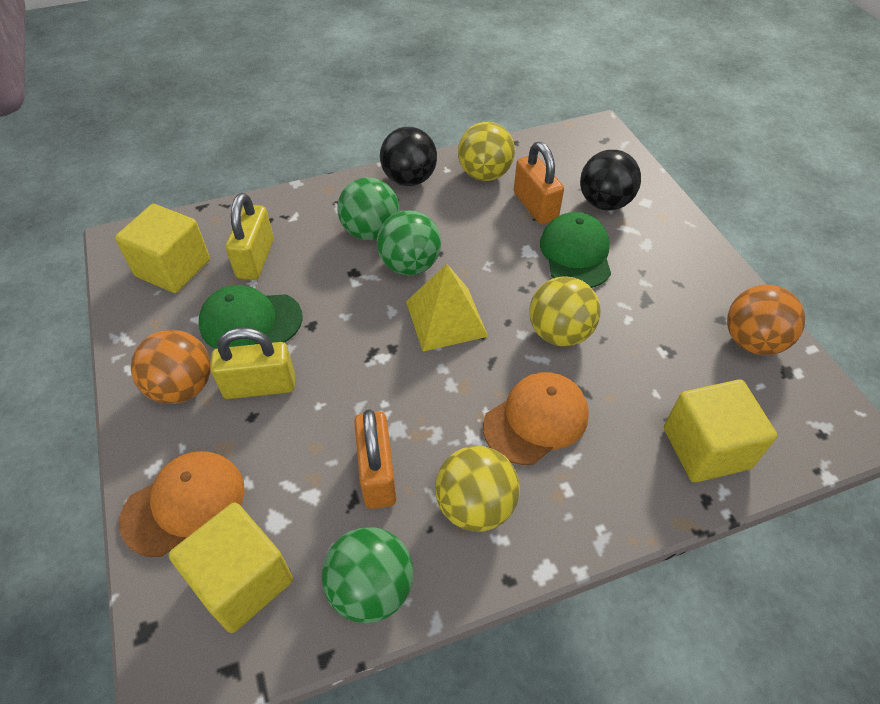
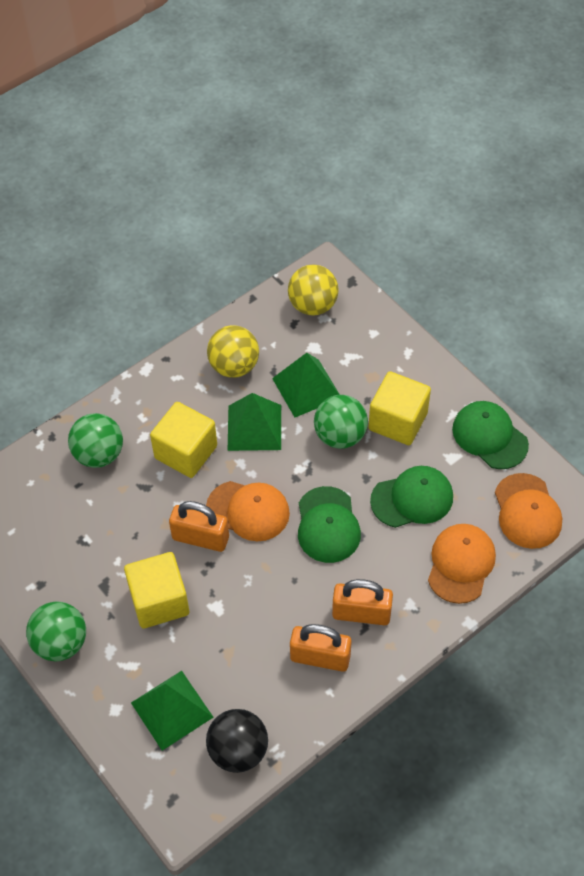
black ball: 2 -> 1
green cap: 2 -> 3
green pyramid: 0 -> 3
orange ball: 2 -> 0
orange cap: 2 -> 3
orange padlock: 2 -> 3
yellow ball: 3 -> 2
yellow padlock: 2 -> 0
yellow pyramid: 1 -> 0

